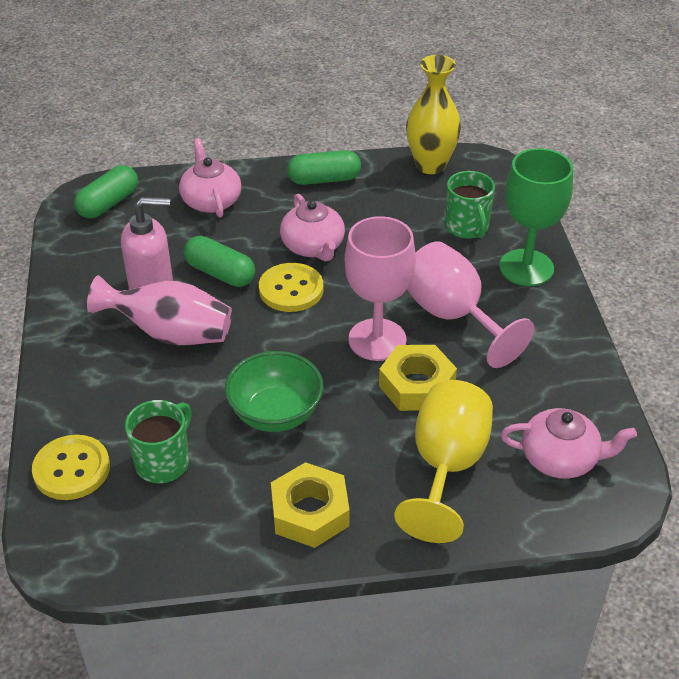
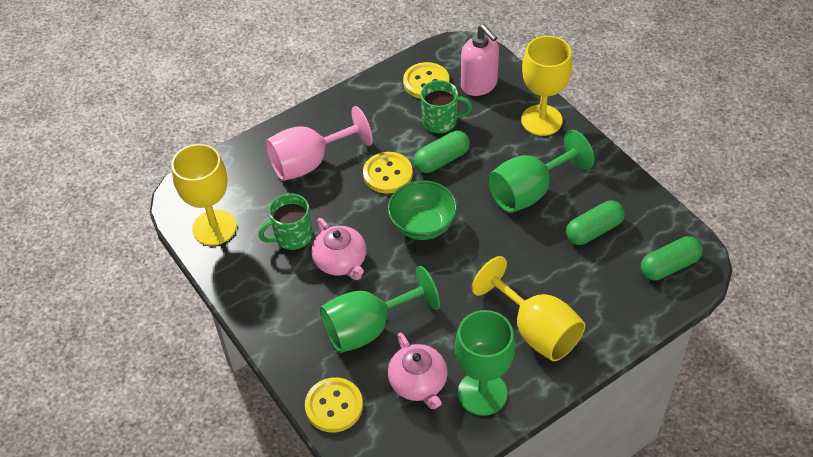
green goblet: 1 -> 3
pink goblet: 2 -> 1
pink teapot: 3 -> 2
pink vase: 1 -> 0
yellow button: 2 -> 3
yellow goblet: 1 -> 3
yellow nut: 2 -> 0
yellow vase: 1 -> 0

